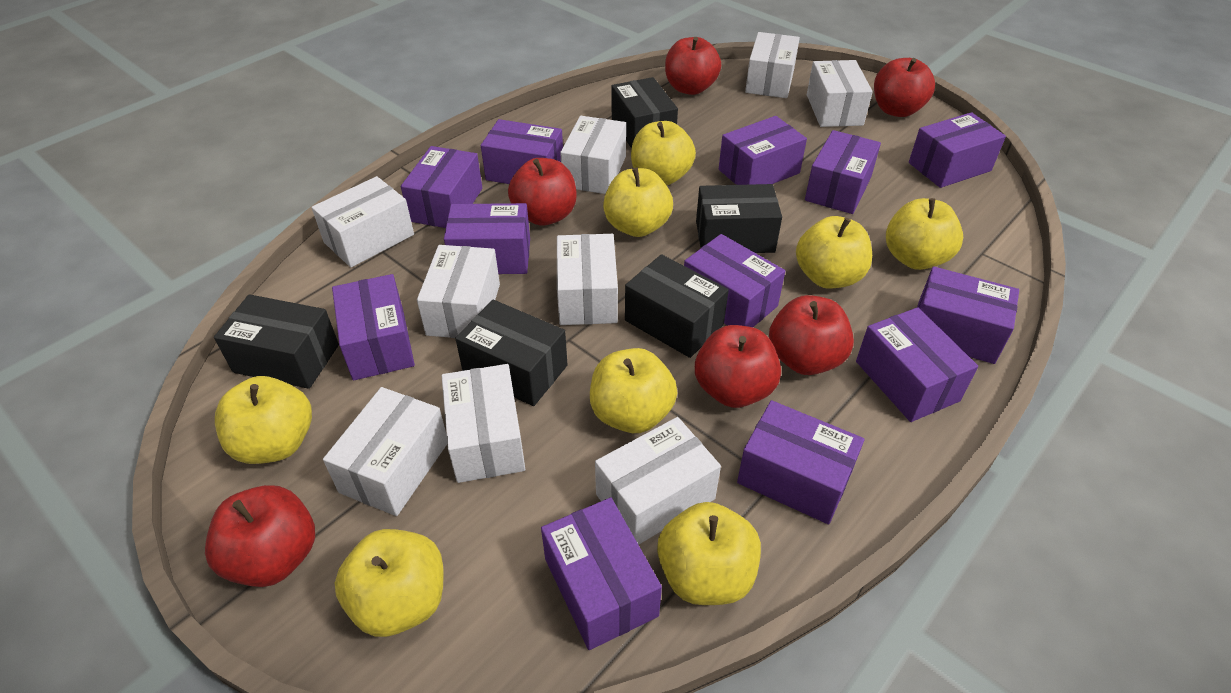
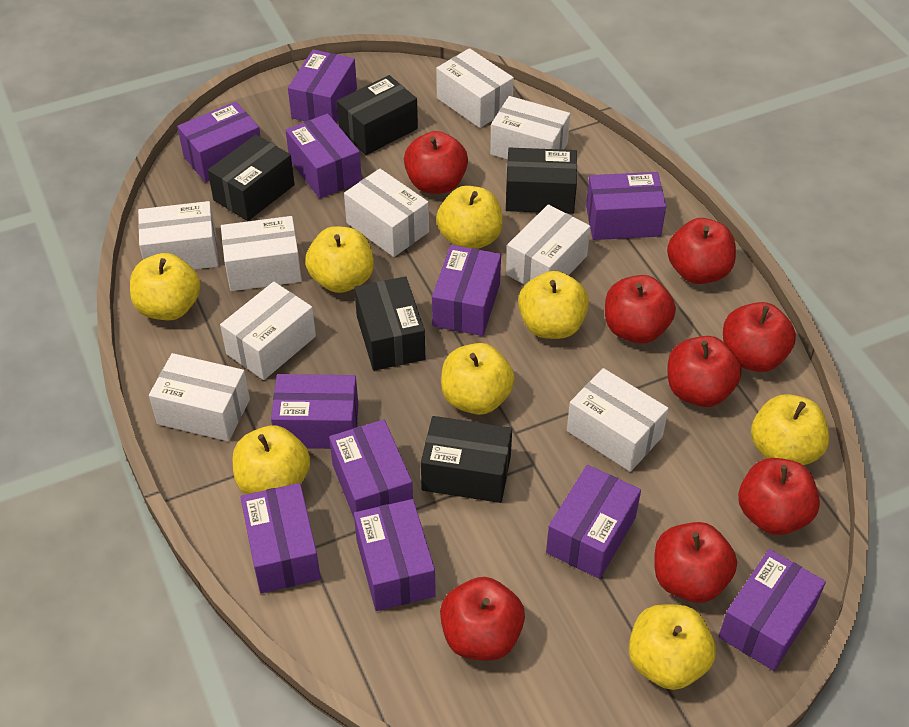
purple box: 12 -> 11
red apple: 6 -> 8

